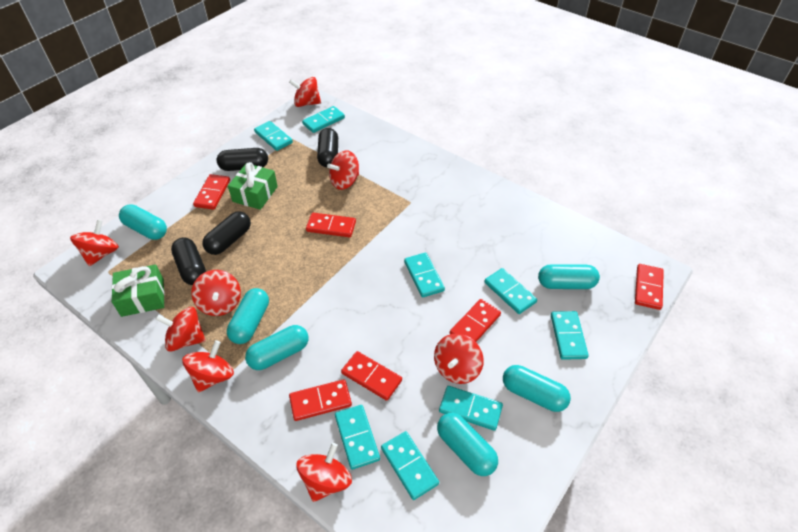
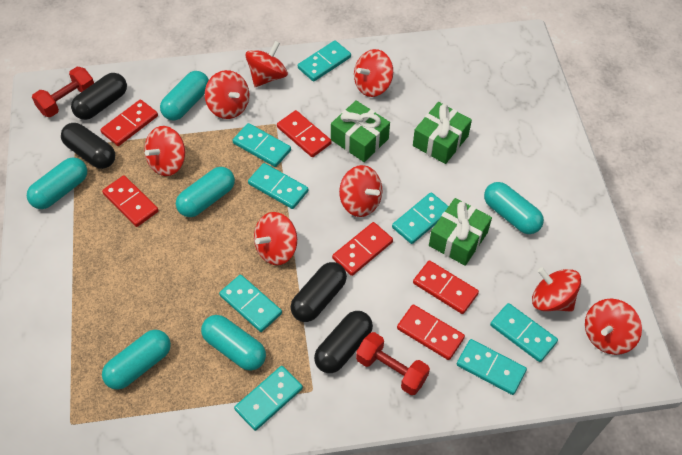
green gift: 2 -> 3
red dumbbell: 0 -> 2

